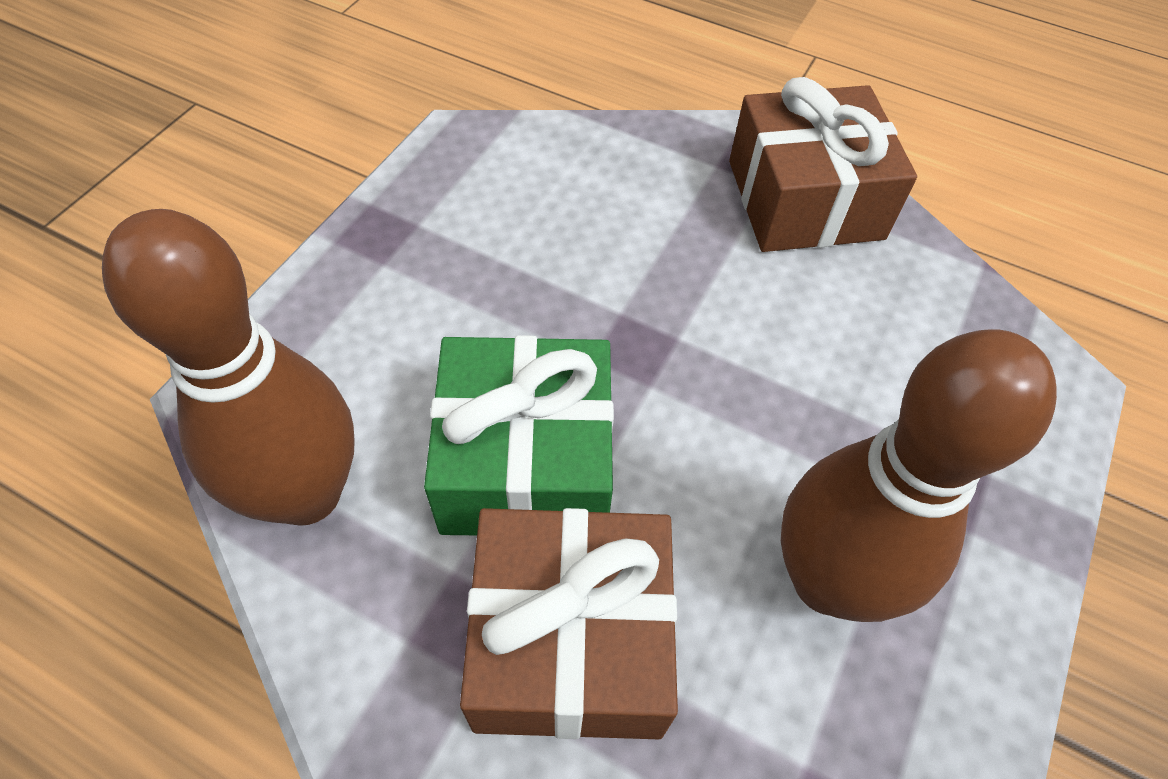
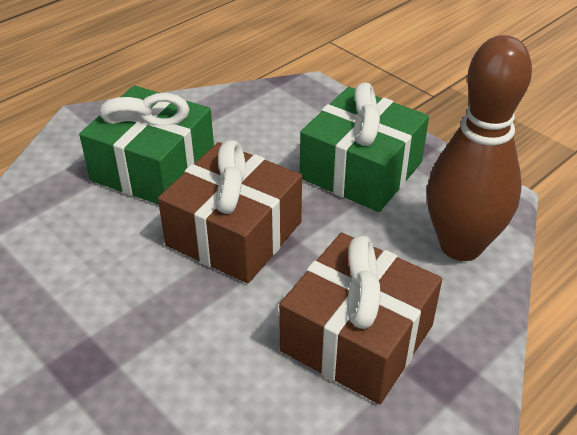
brown bowling pin: 2 -> 1
green gift: 1 -> 2

